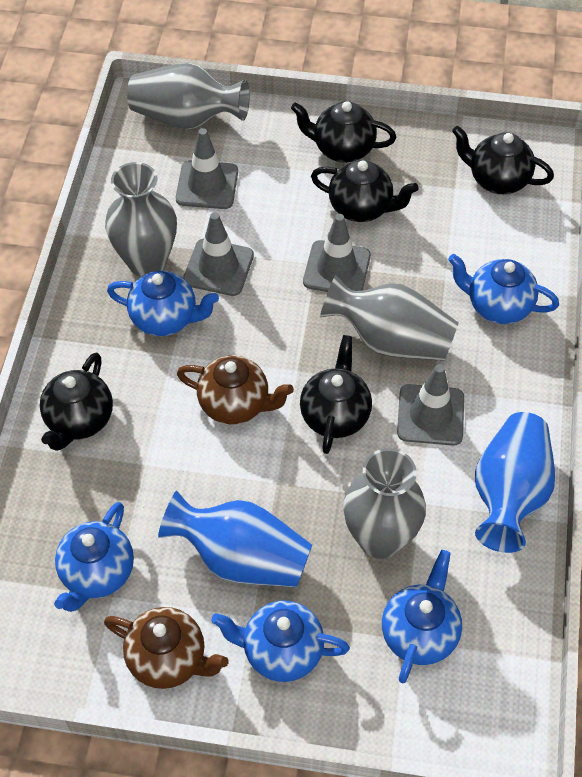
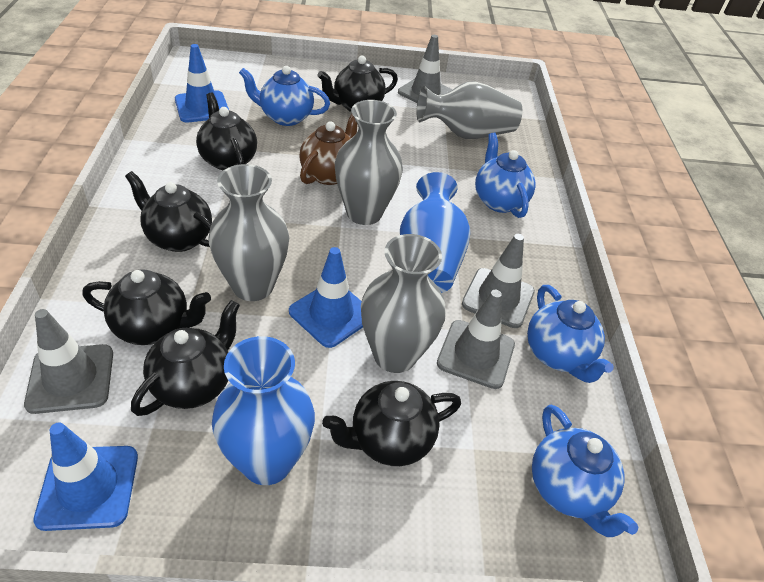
black teapot: 5 -> 6
blue teapot: 5 -> 4
blue traffic cone: 0 -> 3
brown teapot: 2 -> 1

